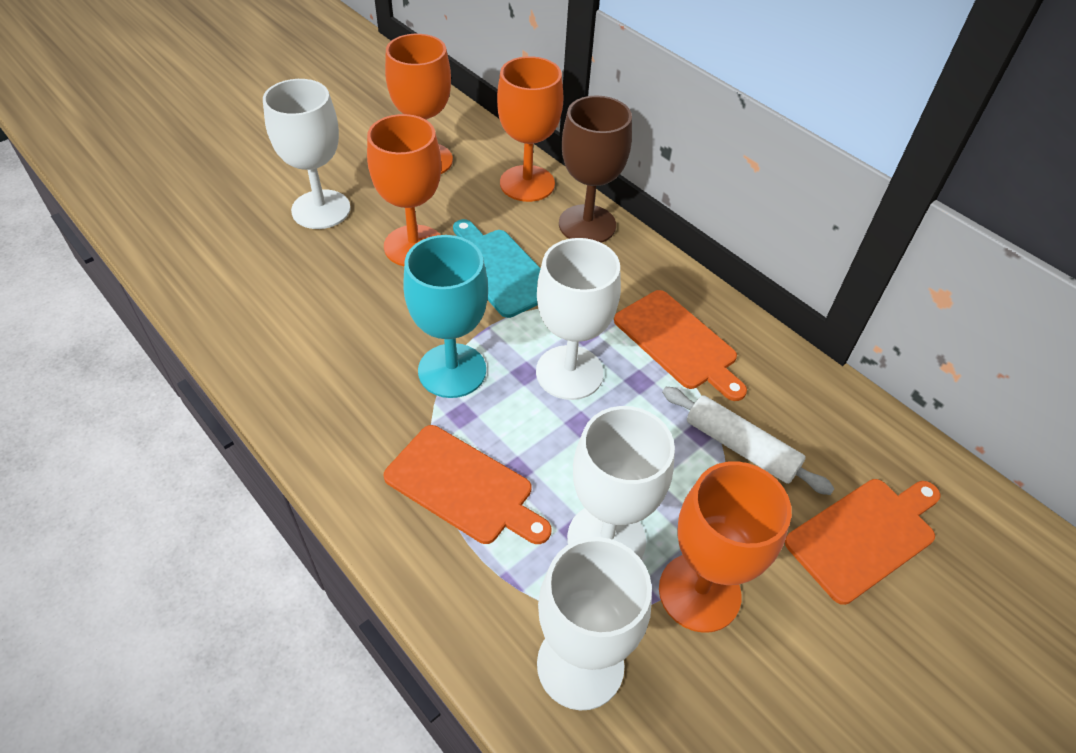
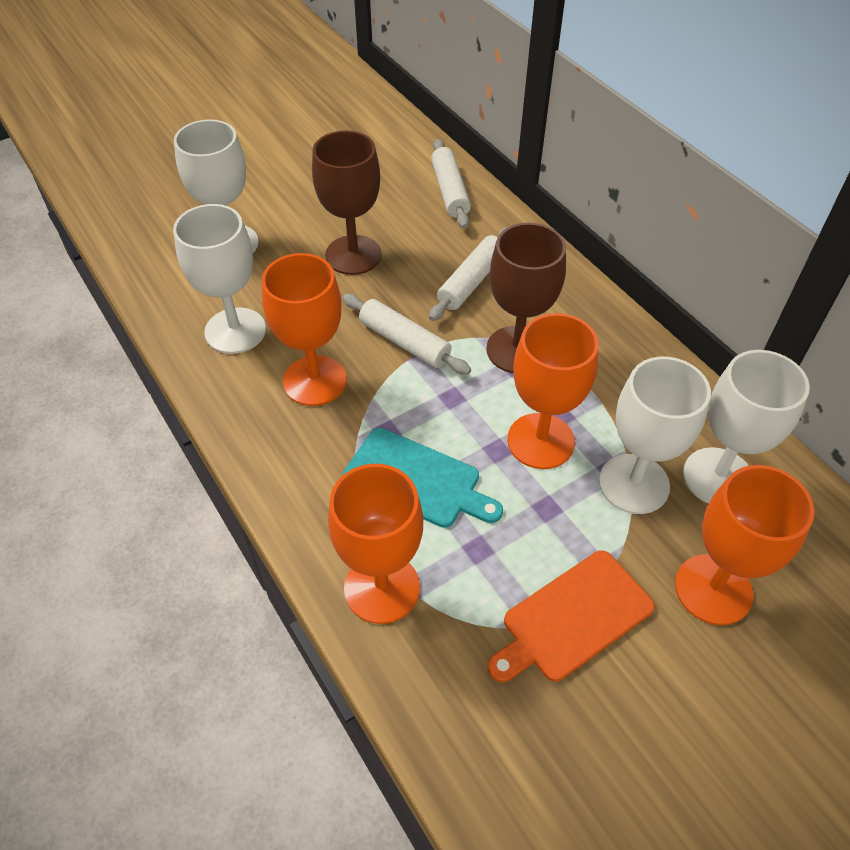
brown goblet: 1 -> 2
orange cutting board: 3 -> 1
turquoise goblet: 1 -> 0
white rolling pin: 1 -> 3

